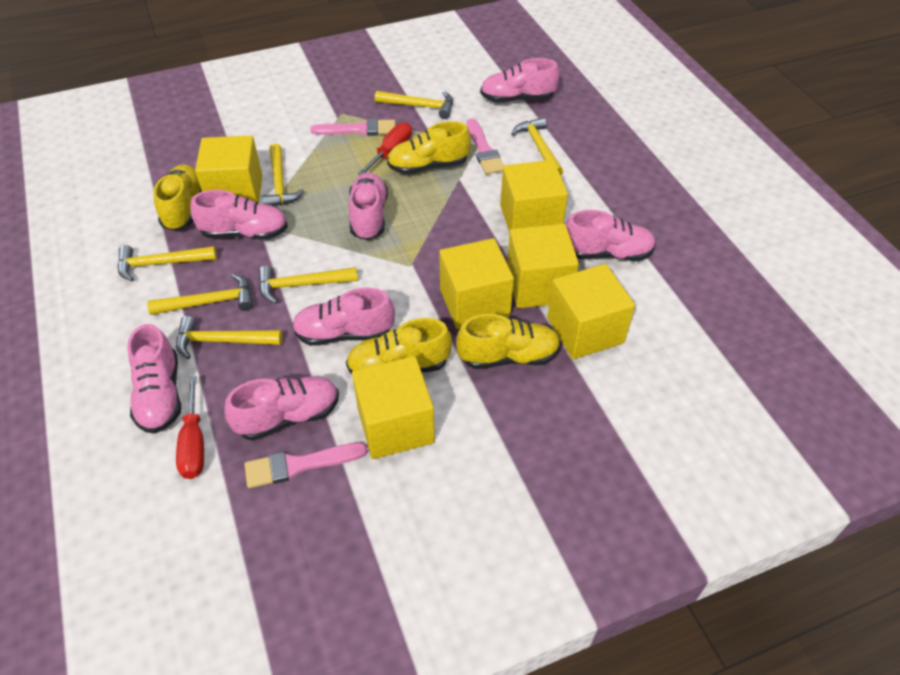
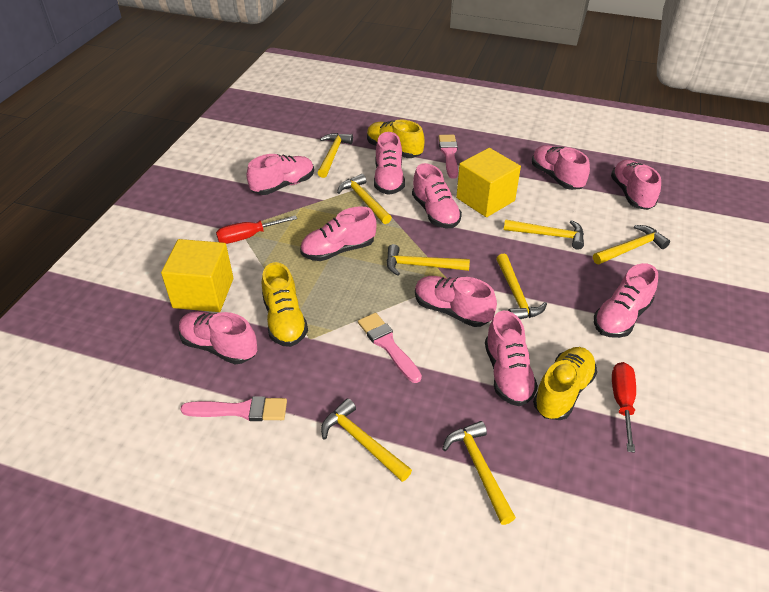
pink shoe: 7 -> 10
yellow cube: 6 -> 2
yellow hammer: 7 -> 8
yellow shoe: 4 -> 3

